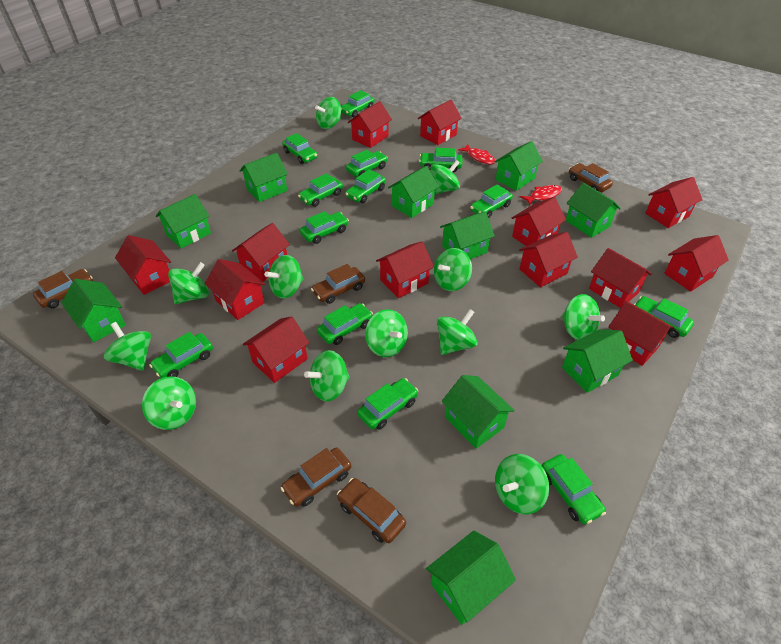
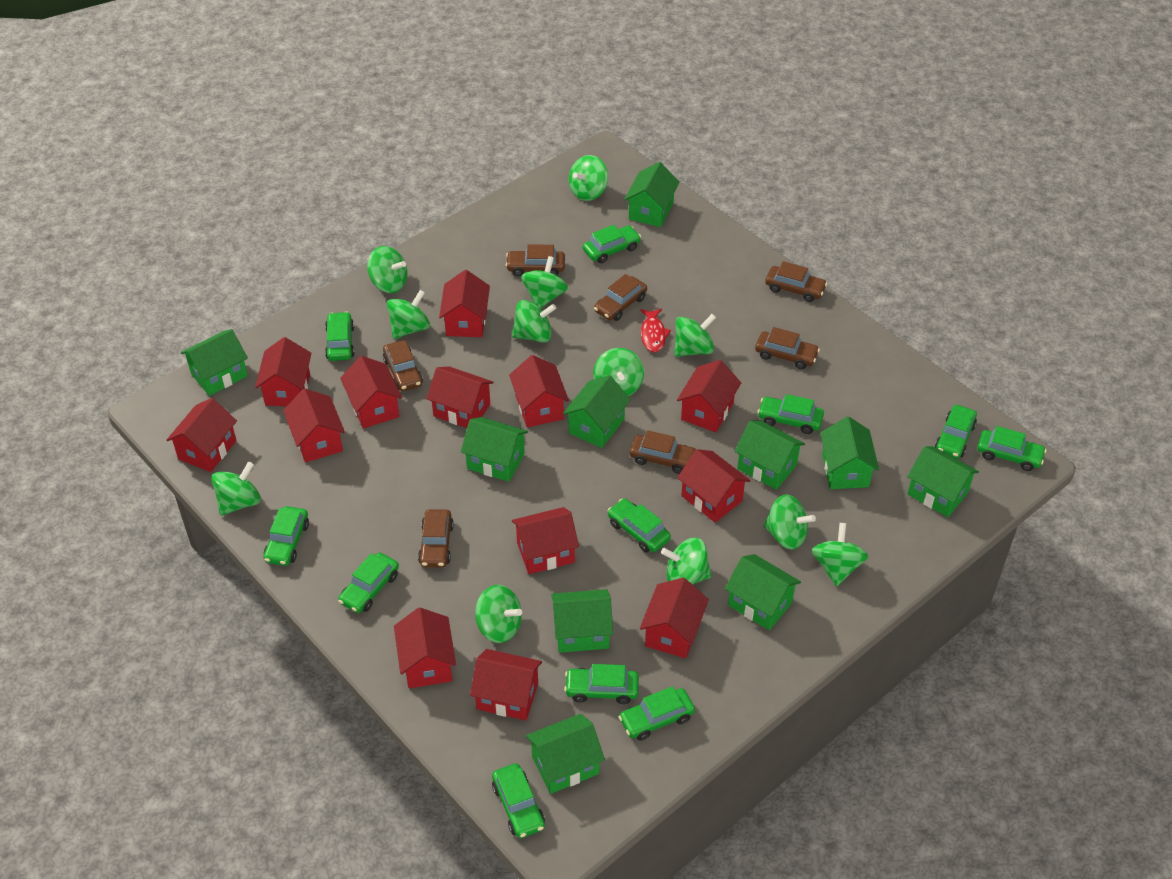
brown car: 5 -> 7
green car: 13 -> 11
red fish: 2 -> 1

